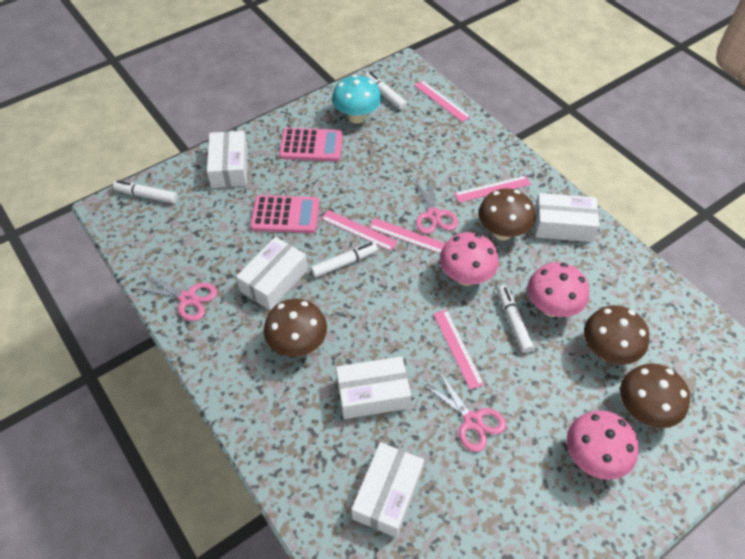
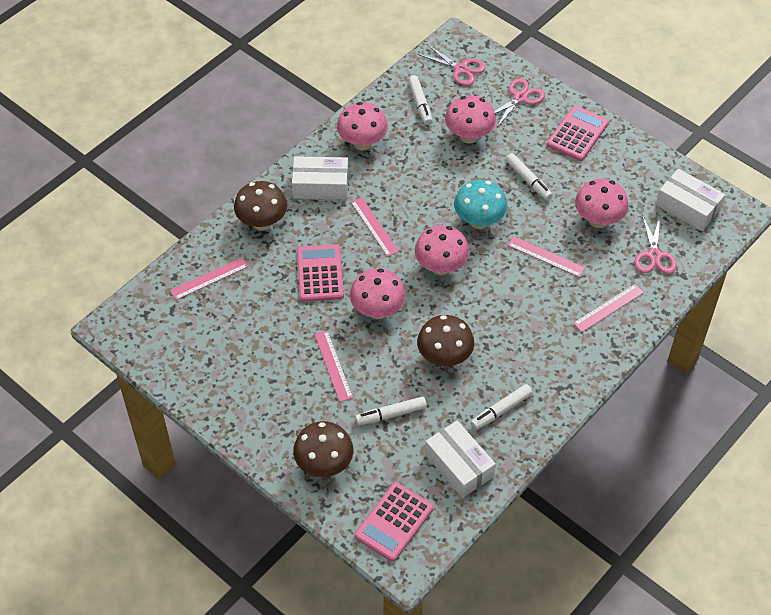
brown mushroom: 4 -> 3
pink calculator: 2 -> 3
pink mushroom: 3 -> 5
white box: 5 -> 3

